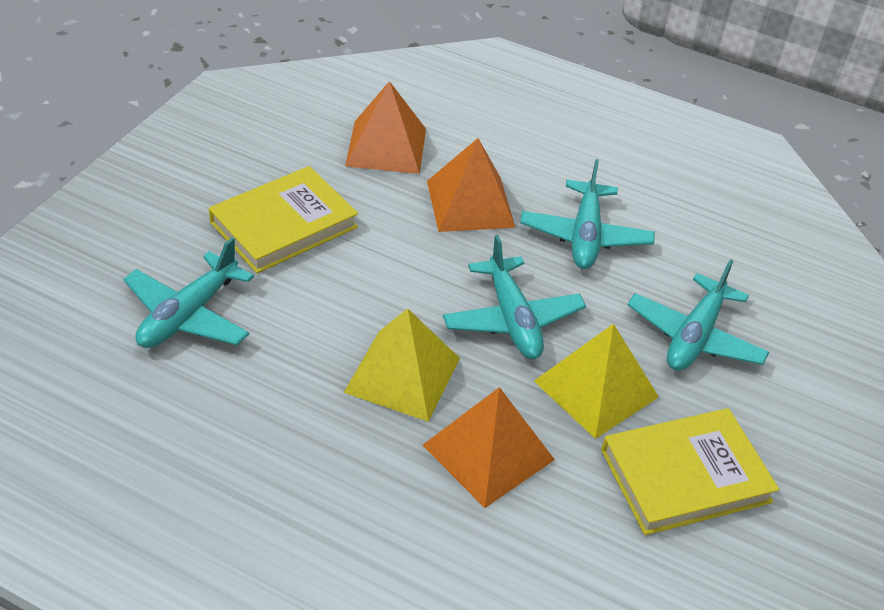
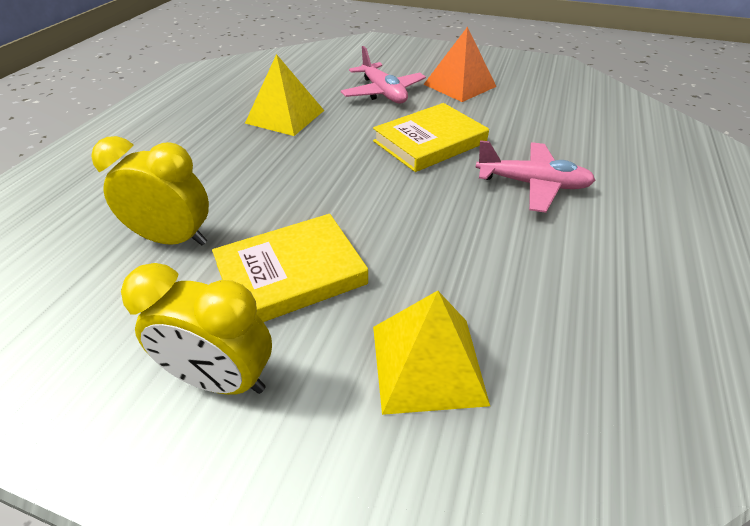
orange pyramid: 3 -> 1
pink plane: 0 -> 2
turquoise plane: 4 -> 0
yellow clock: 0 -> 2

